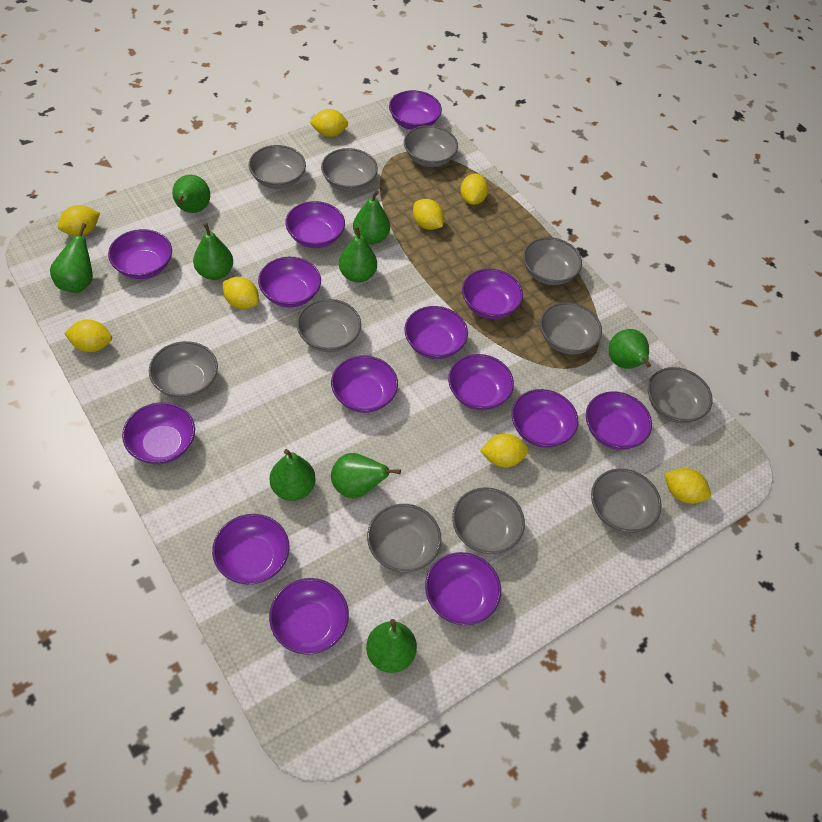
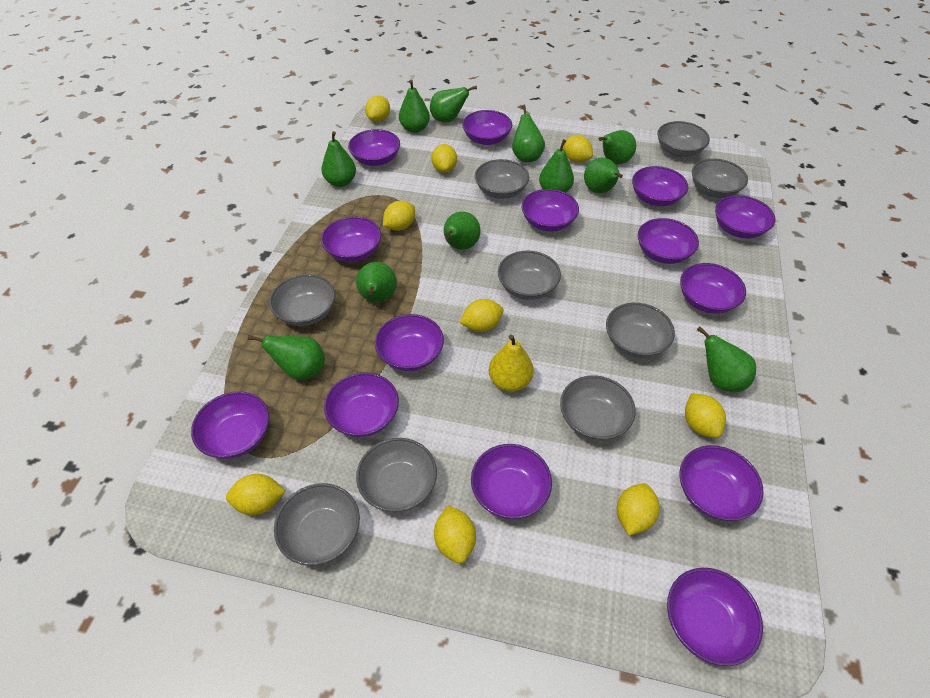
green pear: 9 -> 11
grey bowl: 11 -> 9
yellow lemon: 8 -> 9
yellow pear: 0 -> 1

